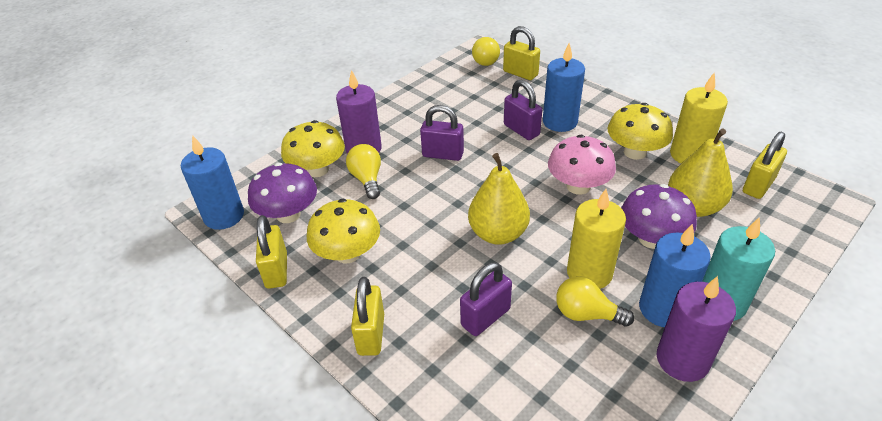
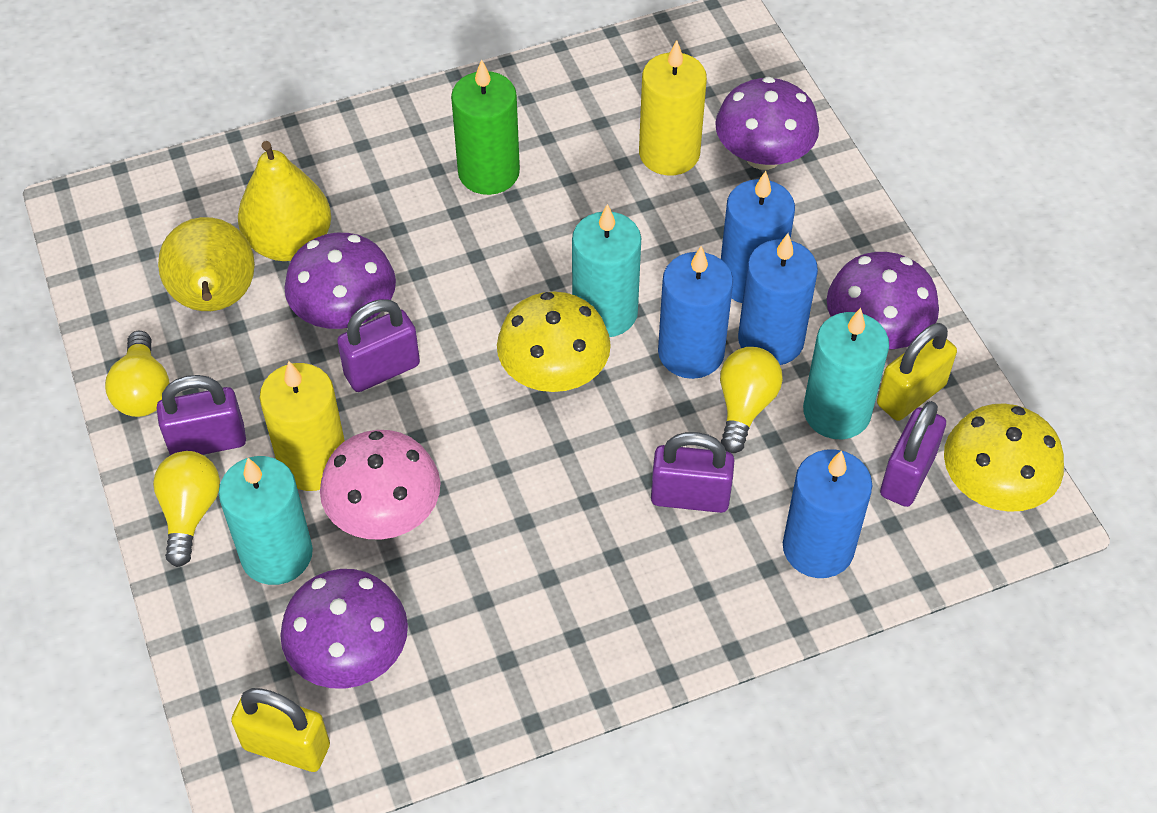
blue candle: 3 -> 4
green candle: 0 -> 1
purple candle: 2 -> 0
purple mushroom: 2 -> 4
purple padlock: 3 -> 4
turquoise candle: 1 -> 3
yellow mushroom: 3 -> 2
yellow padlock: 4 -> 2

